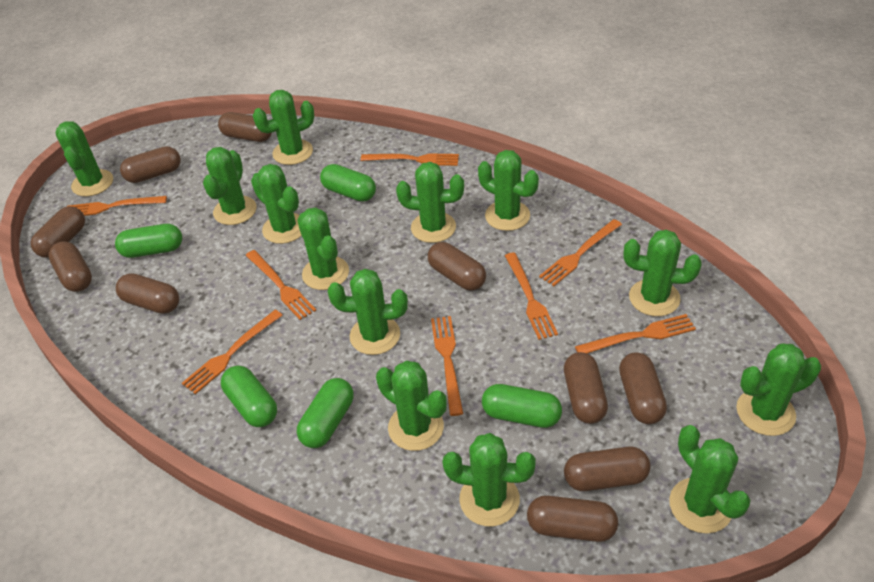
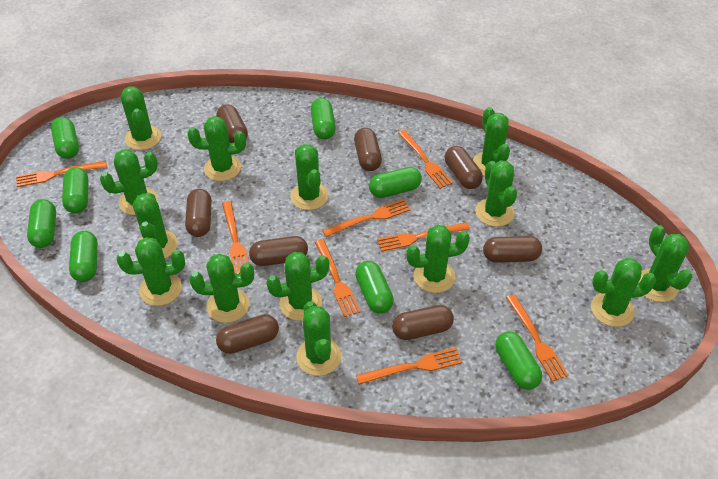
brown capsule: 10 -> 8
green cactus: 13 -> 14
green capsule: 5 -> 8

